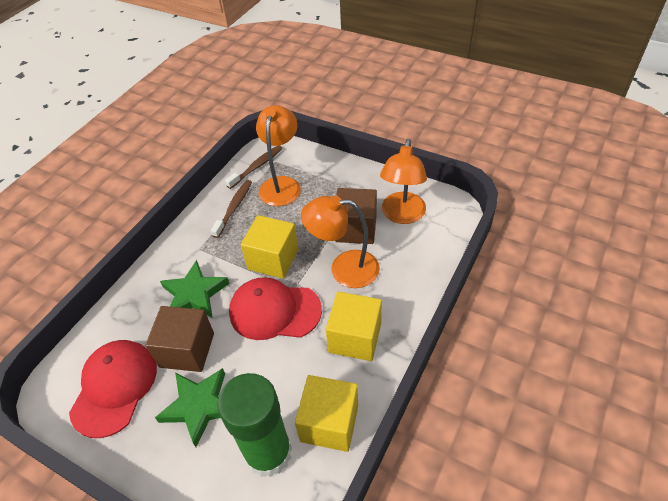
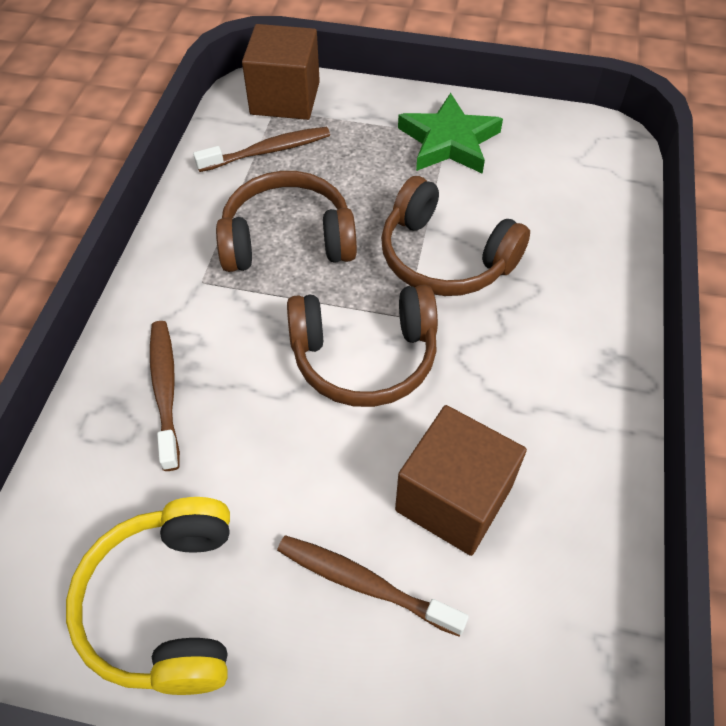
brown headphones: 0 -> 3
brown toothbrush: 2 -> 3
green glue stick: 1 -> 0
green star: 2 -> 1
orange lamp: 3 -> 0
red cap: 2 -> 0
yellow cube: 3 -> 0
yellow headphones: 0 -> 1

